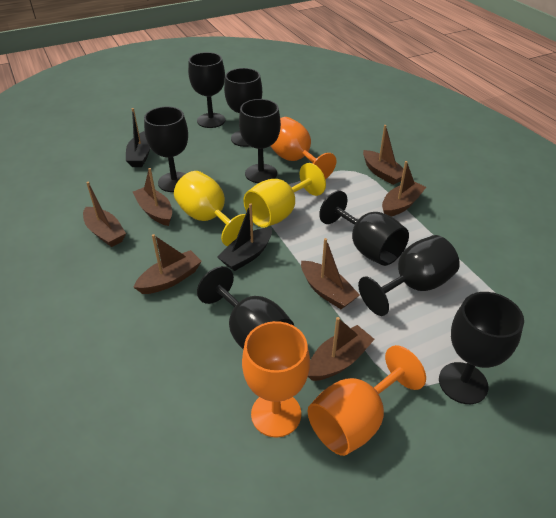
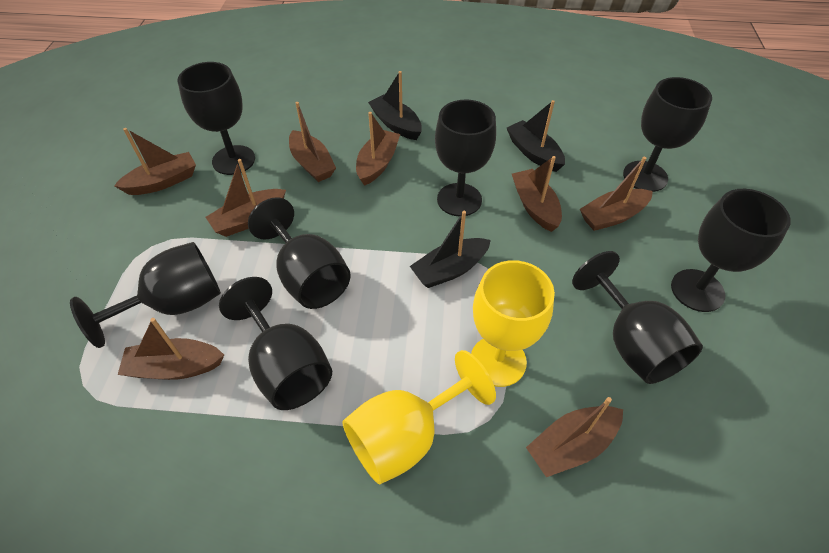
black boat: 2 -> 3
brown boat: 7 -> 8
orange goblet: 3 -> 0

